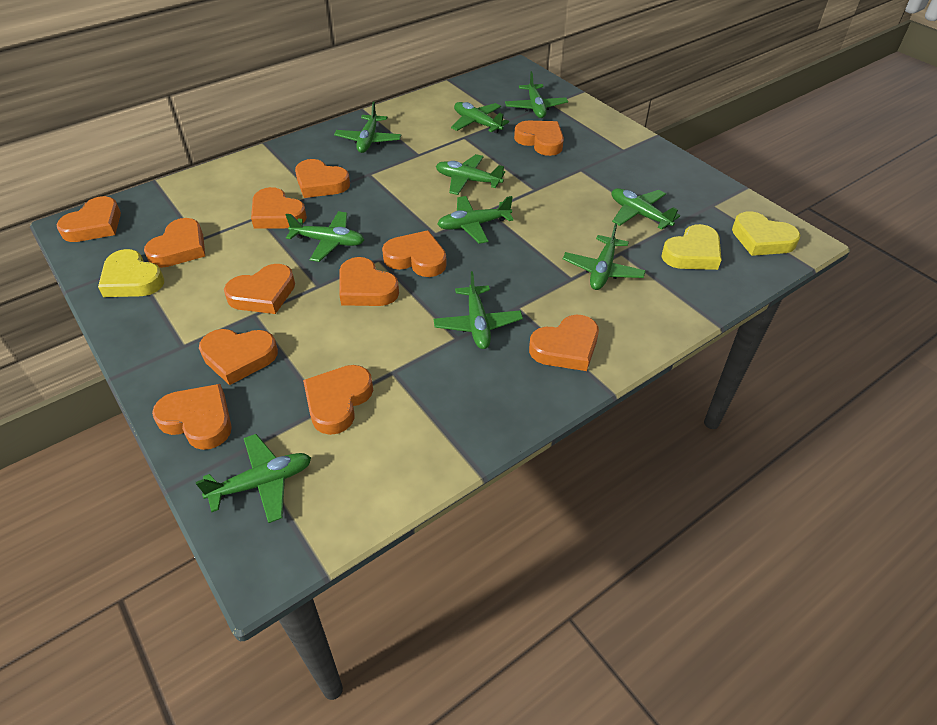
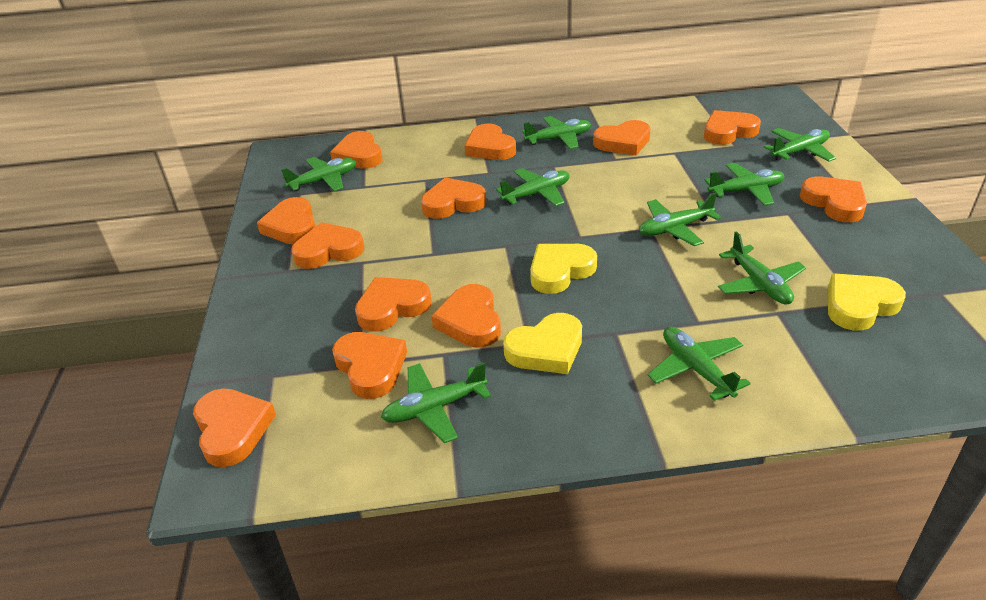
green plane: 10 -> 9

